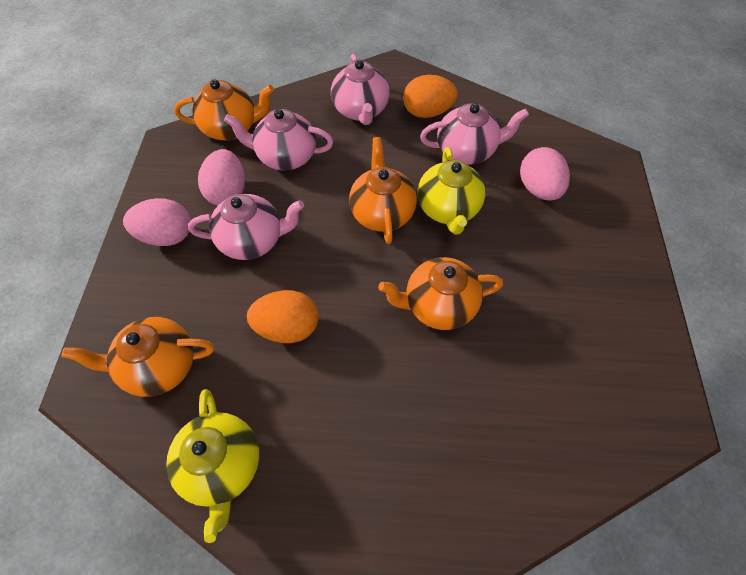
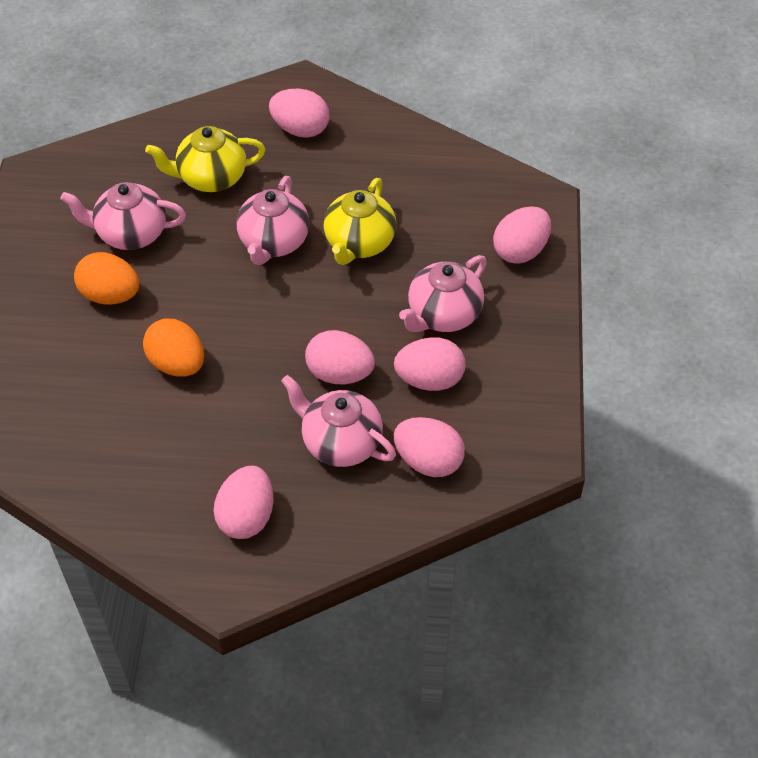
orange teapot: 4 -> 0
pink egg: 3 -> 6

